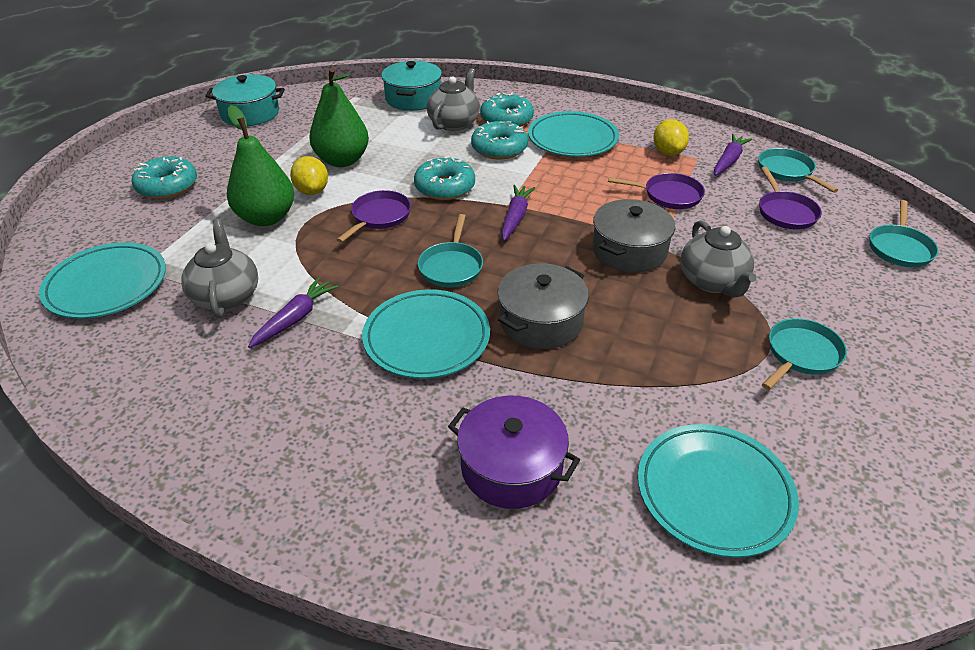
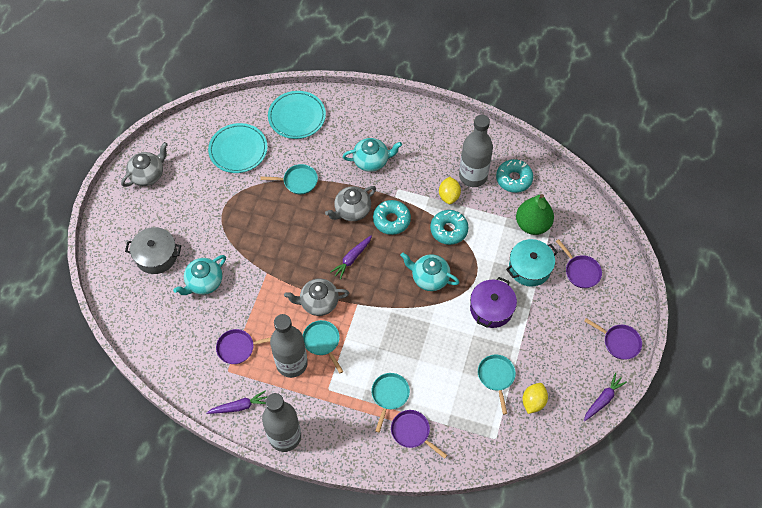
green pear: 2 -> 1
grey bottle: 0 -> 3
grey pot: 2 -> 1
purple pan: 3 -> 4
turquoise donut: 4 -> 3
turquoise plate: 4 -> 2
turquoise pot: 2 -> 1
turquoise teapot: 0 -> 3

